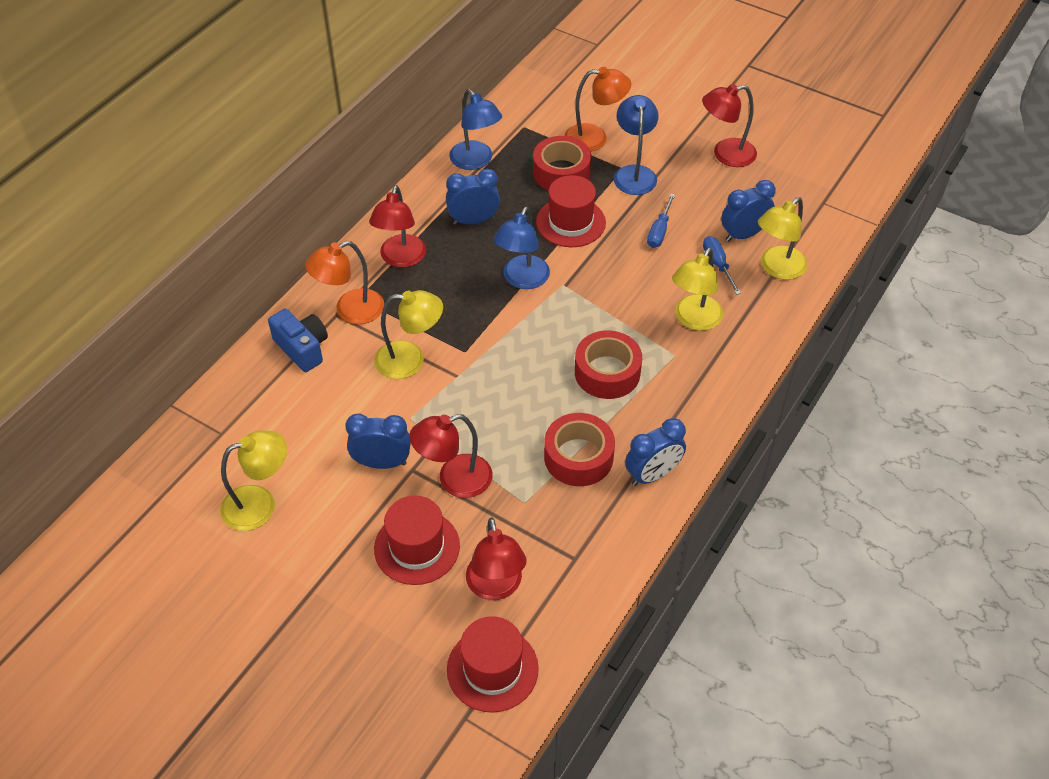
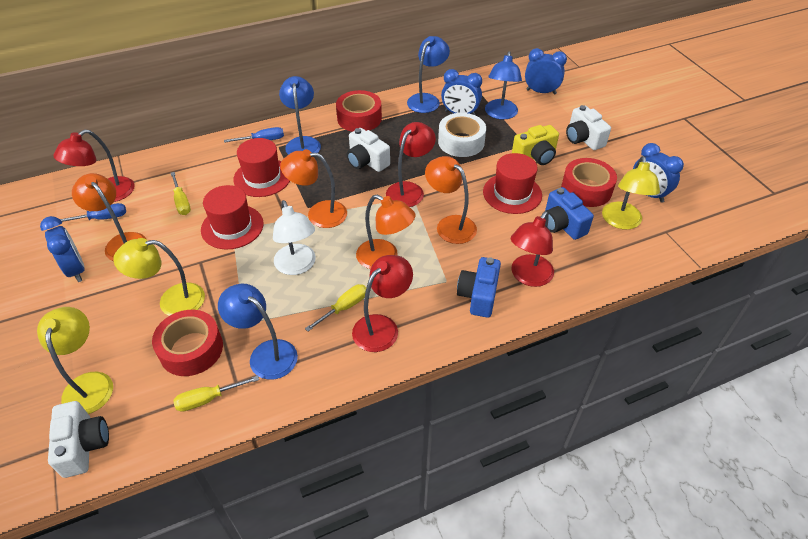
blue camera: 1 -> 2
blue lamp: 3 -> 4
orange lamp: 2 -> 4
white camera: 0 -> 3
white lamp: 0 -> 1
white tape: 0 -> 1
yellow camera: 0 -> 1
yellow lamp: 4 -> 3
yellow screwdriver: 0 -> 3

